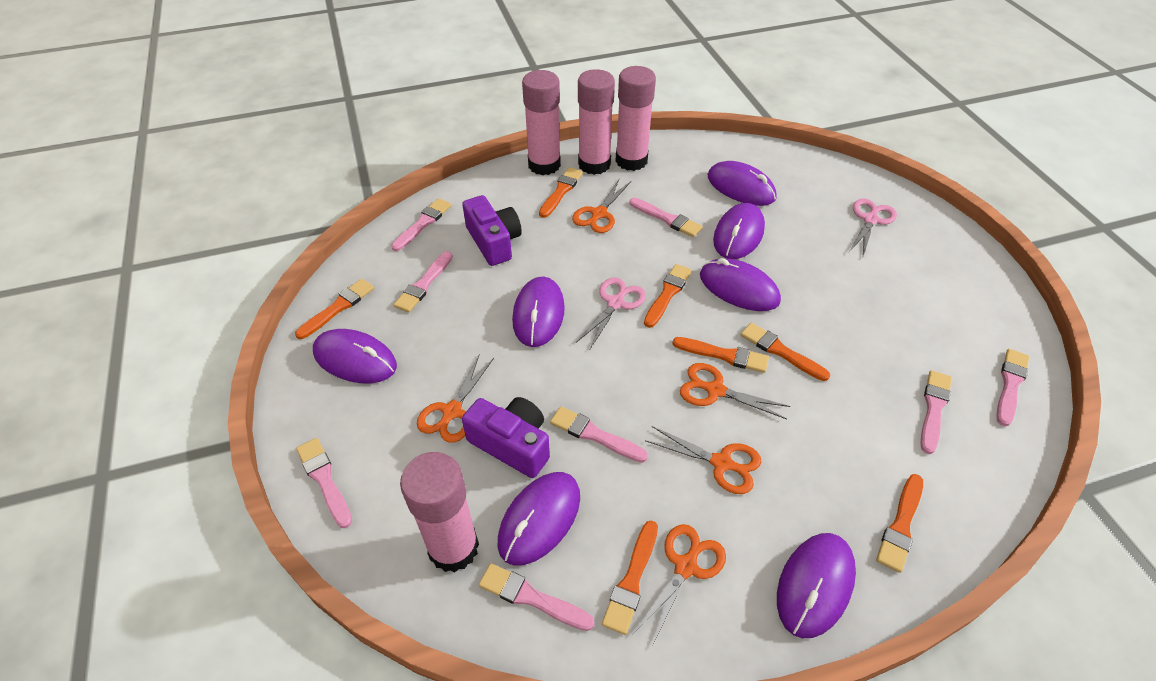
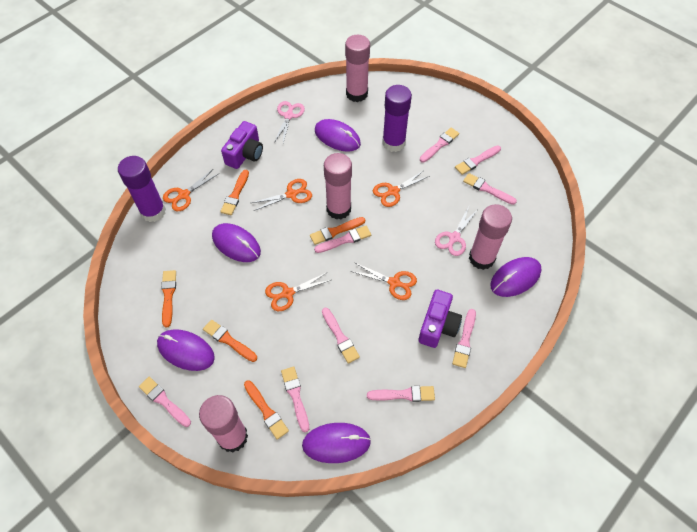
orange brush: 7 -> 5
pink brush: 8 -> 9
purple glue stick: 0 -> 2
purple mouse: 7 -> 5

